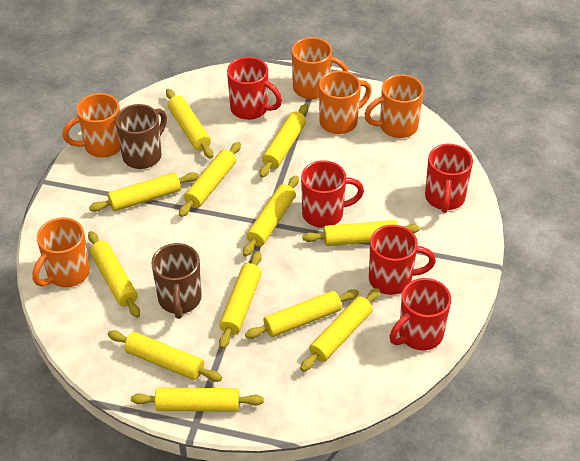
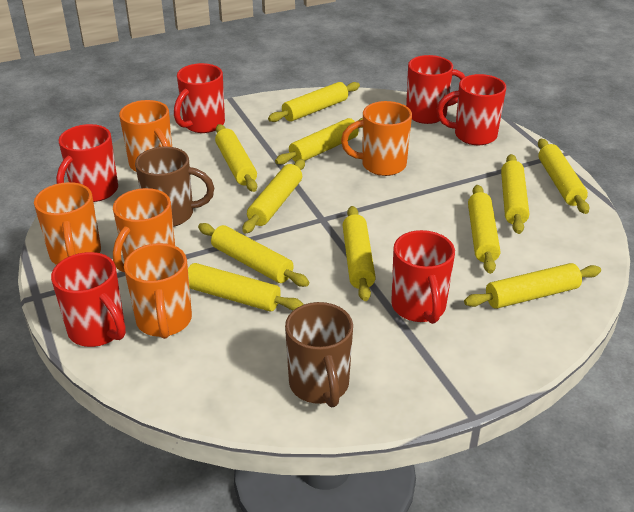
red mug: 5 -> 6
yellow rolling pin: 12 -> 11

